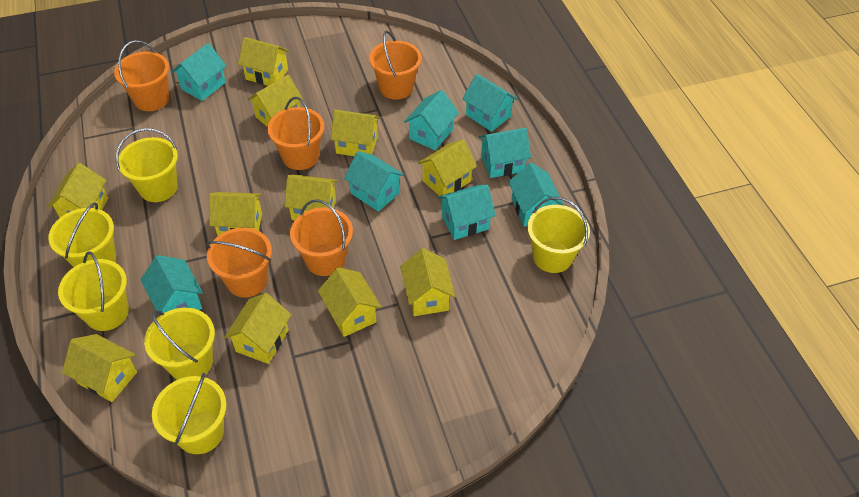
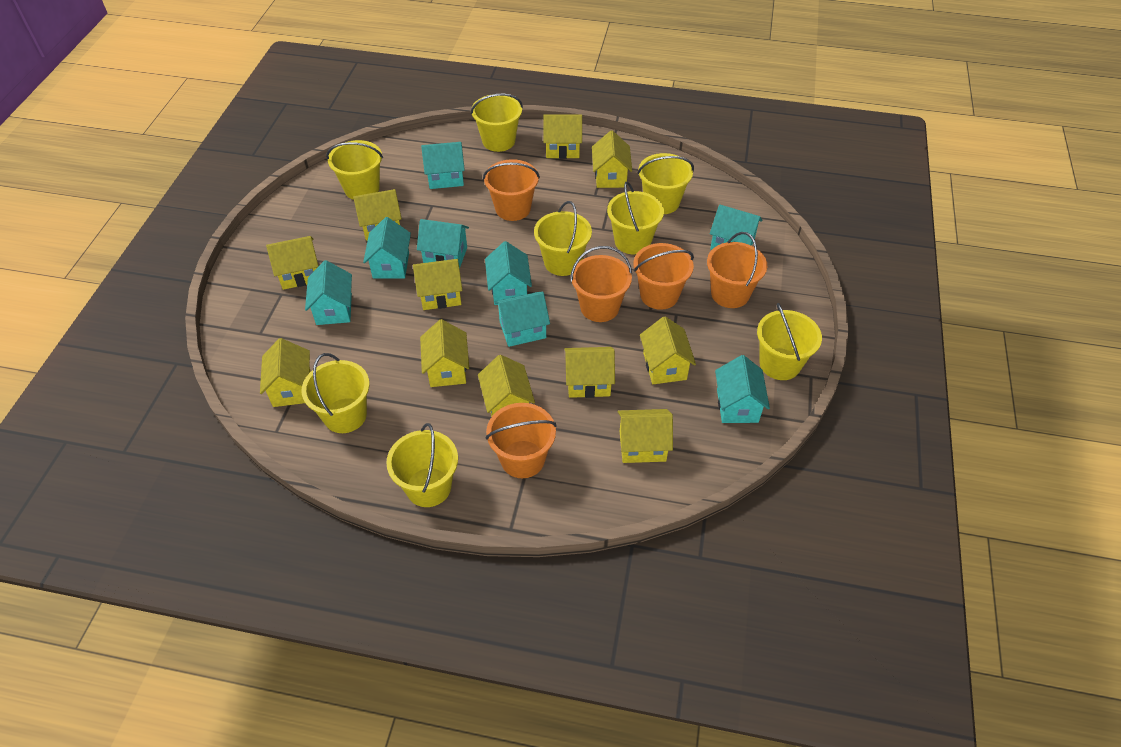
yellow bucket: 6 -> 8

